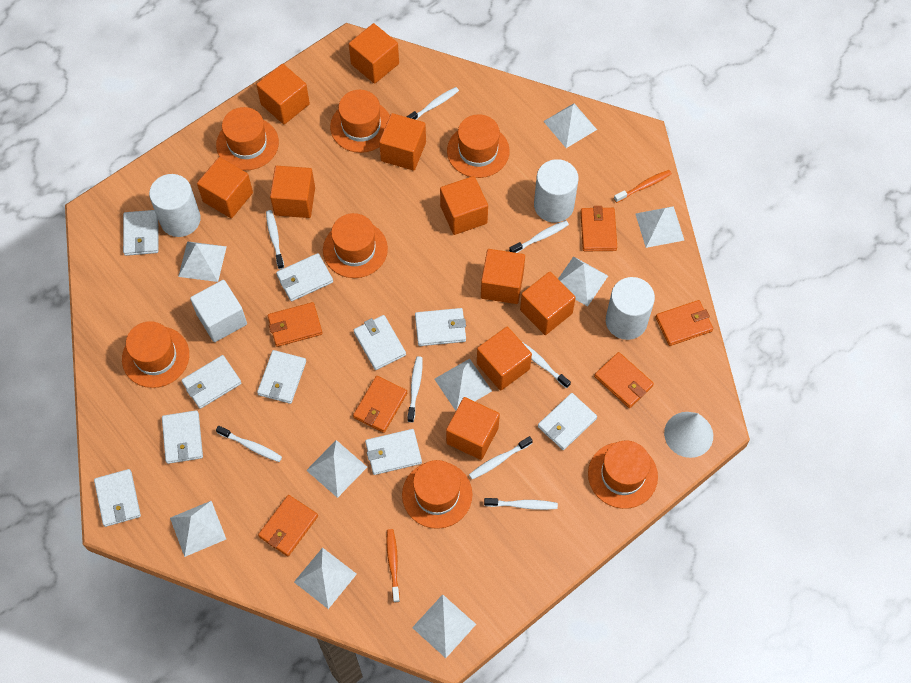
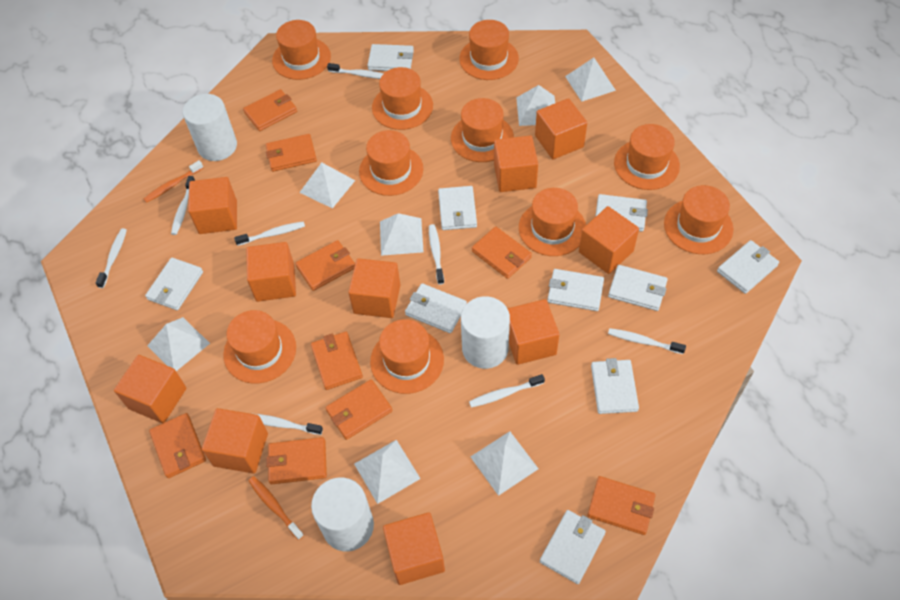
orange hat: 7 -> 10
orange wallet: 6 -> 9
white cone: 1 -> 0
white cube: 1 -> 0
white pyramid: 9 -> 7

